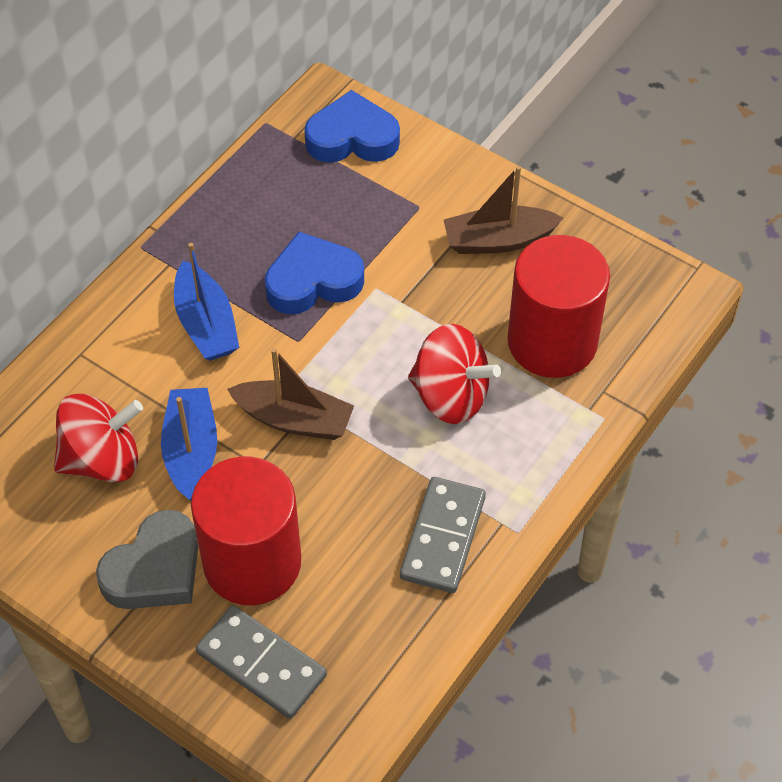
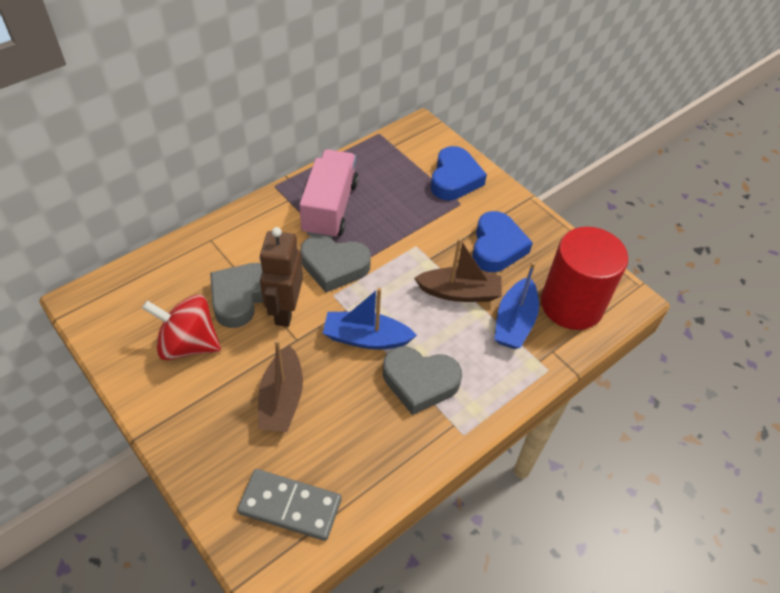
brown robot: 0 -> 1
grey domino: 2 -> 1
grey heart: 1 -> 3
pink truck: 0 -> 1
red cylinder: 2 -> 1
red spinning top: 2 -> 1

